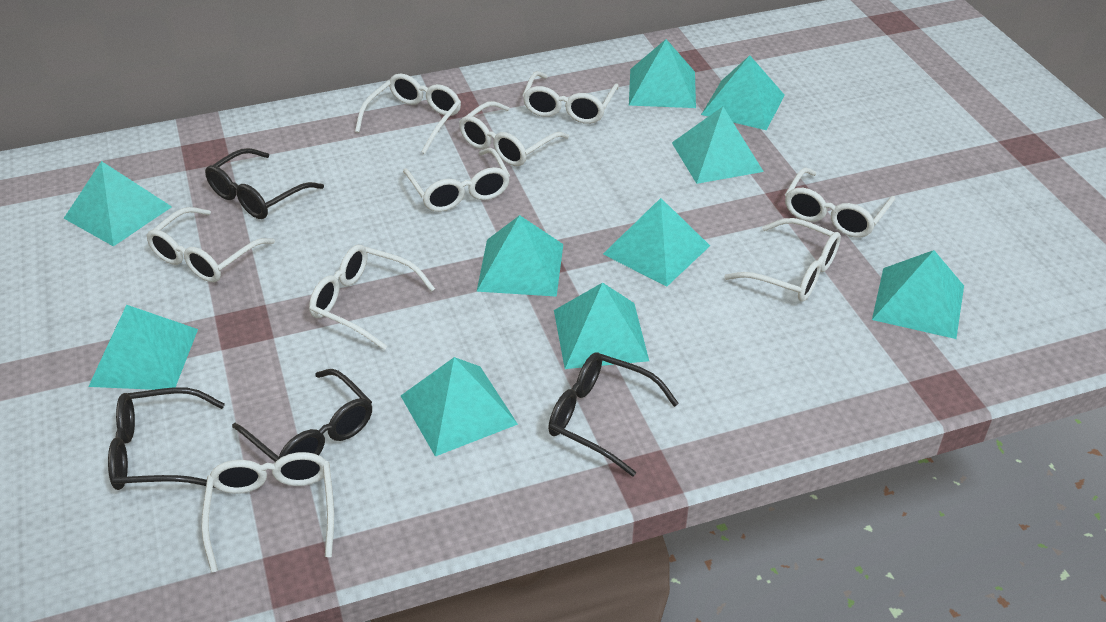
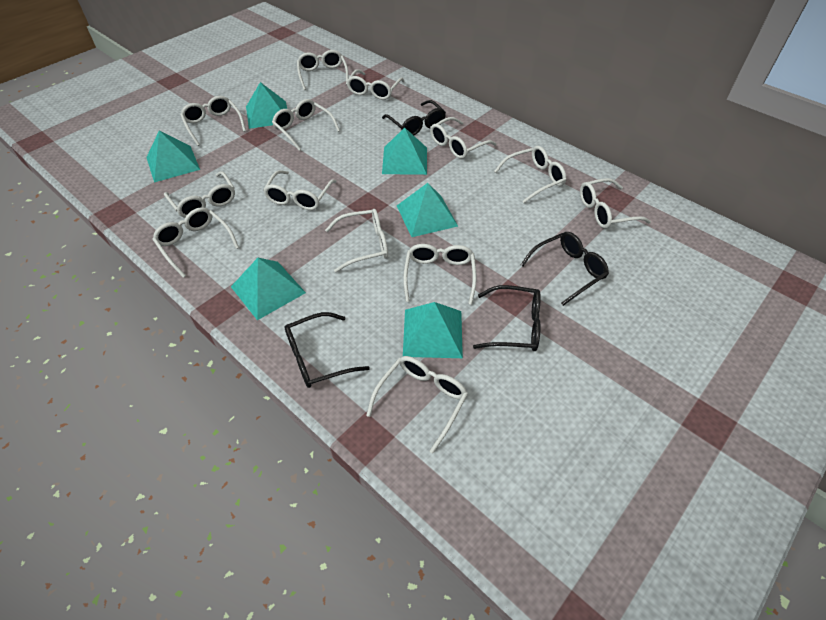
turquoise pyramid: 10 -> 6
white glasses: 9 -> 13

